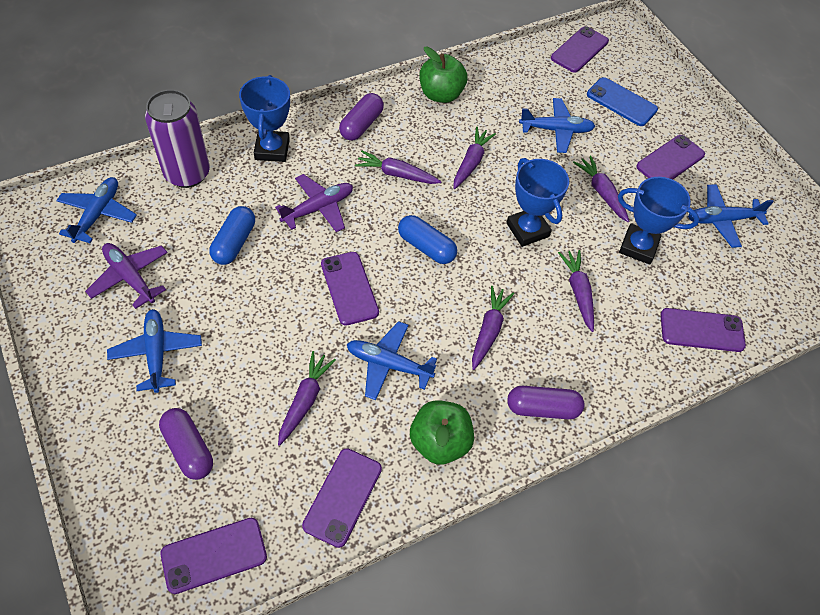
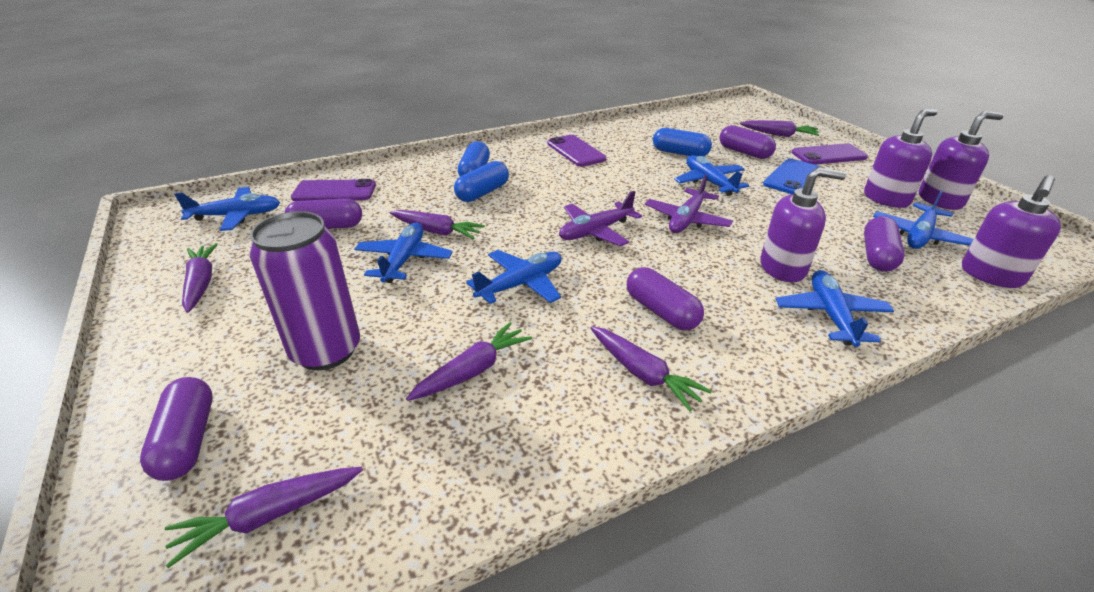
blue capsule: 2 -> 3
blue plane: 5 -> 6
blue trophy: 3 -> 0
green apple: 2 -> 0
purple capsule: 3 -> 5
purple phone: 6 -> 3
purple soap dispenser: 0 -> 4

